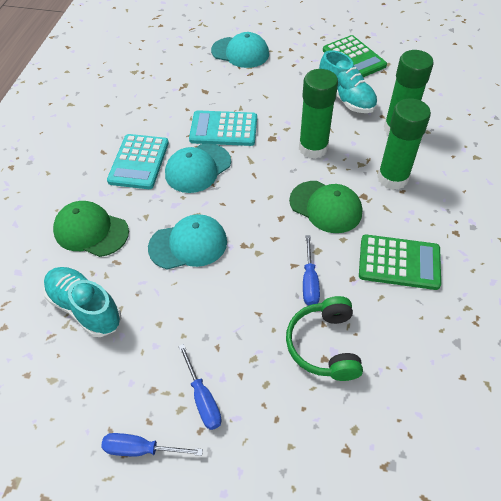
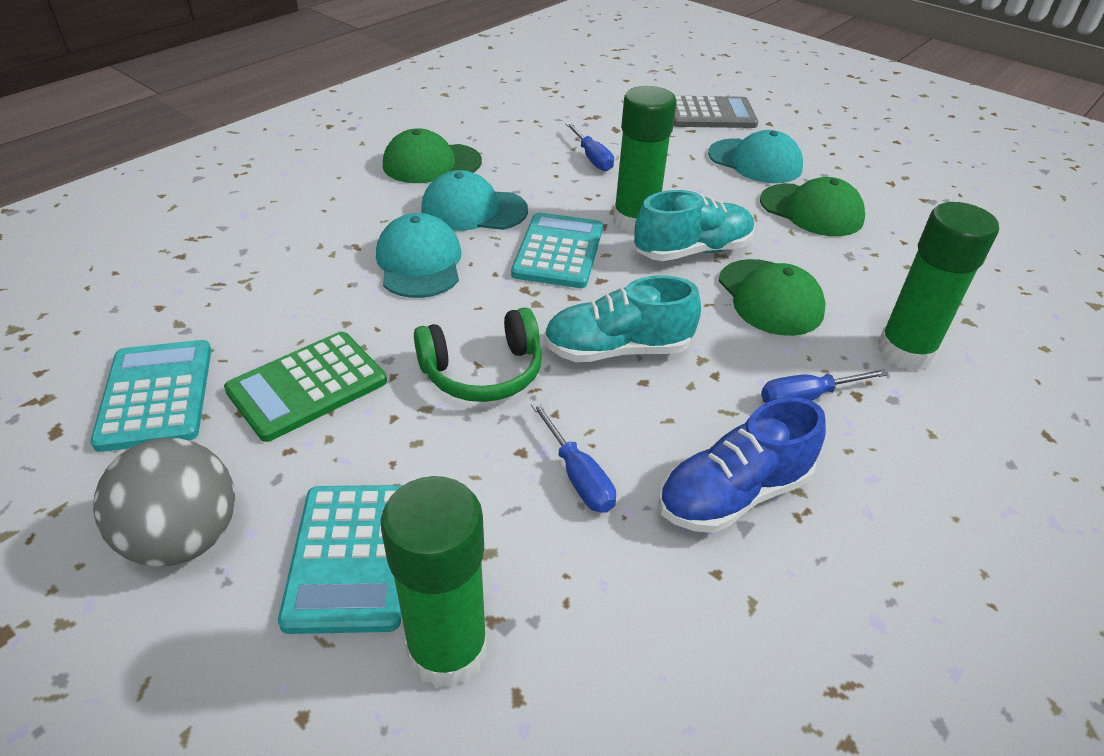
blue shoe: 0 -> 1
green calculator: 2 -> 1
green cap: 2 -> 3
grey ball: 0 -> 1
grey calculator: 0 -> 1
turquoise calculator: 2 -> 3

